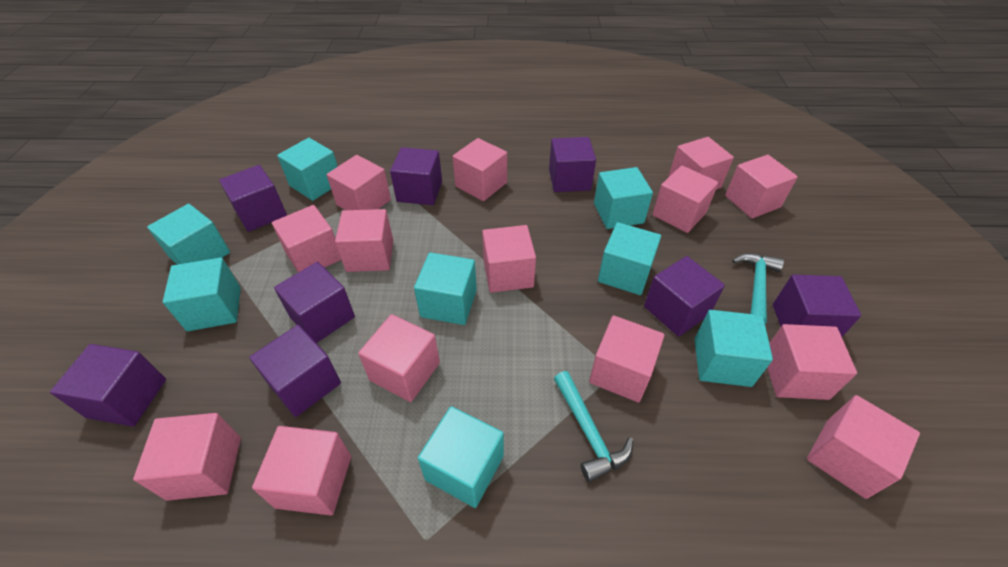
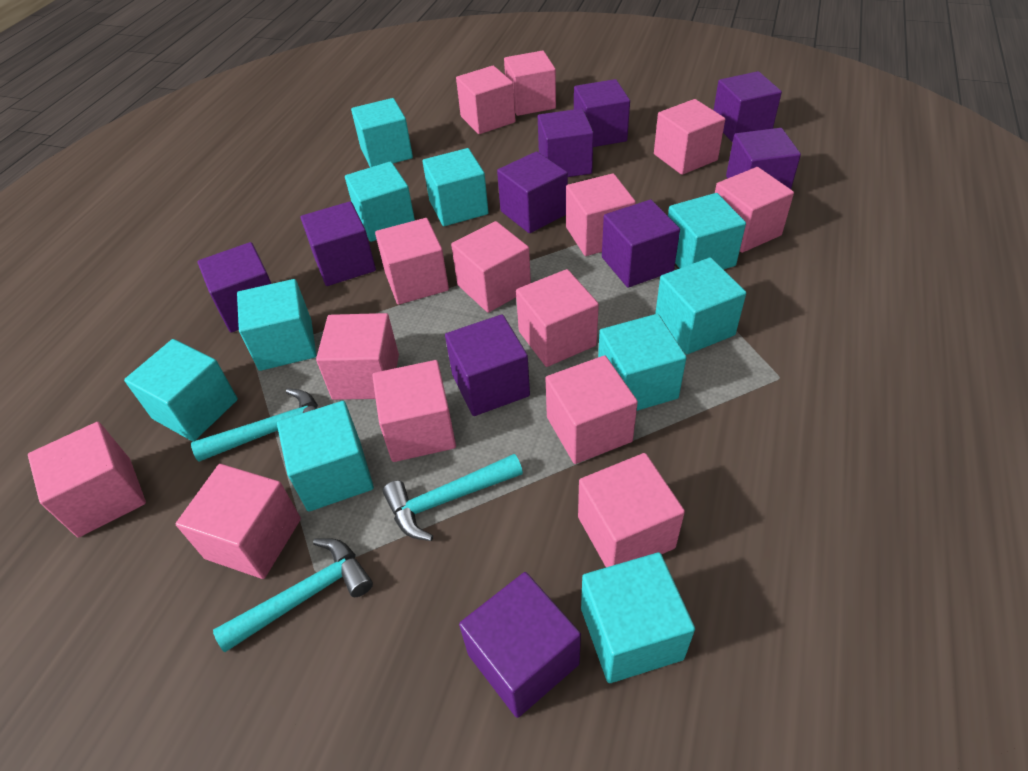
purple cube: 8 -> 10
turquoise cube: 8 -> 10
turquoise hammer: 2 -> 3

